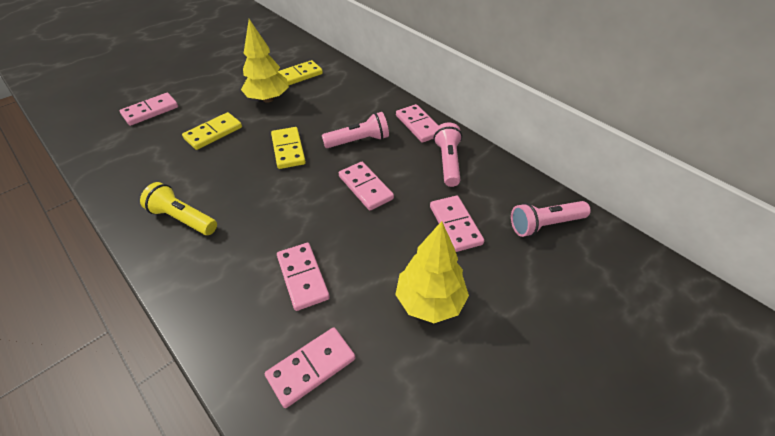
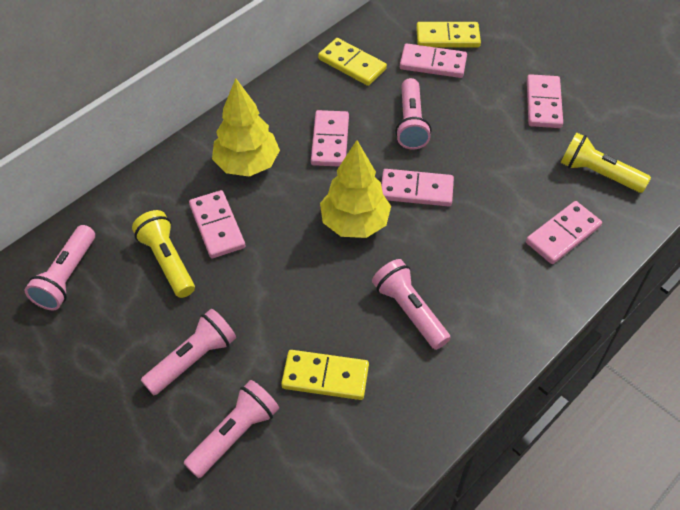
pink flashlight: 3 -> 5
yellow flashlight: 1 -> 2

